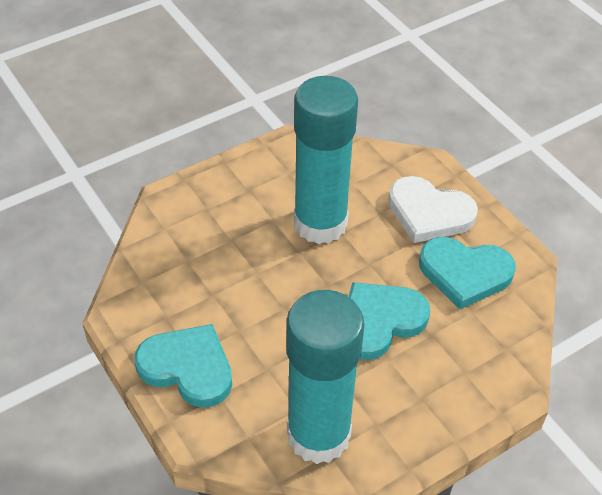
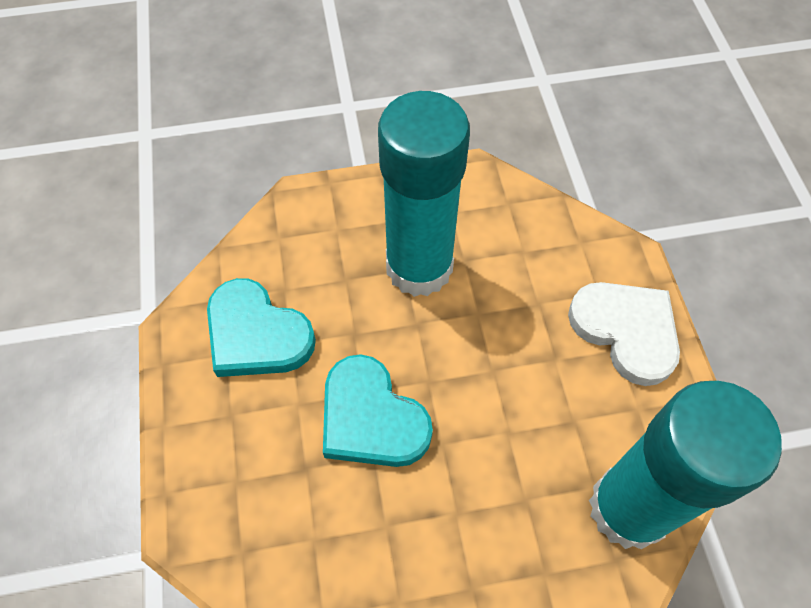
turquoise heart: 3 -> 2

